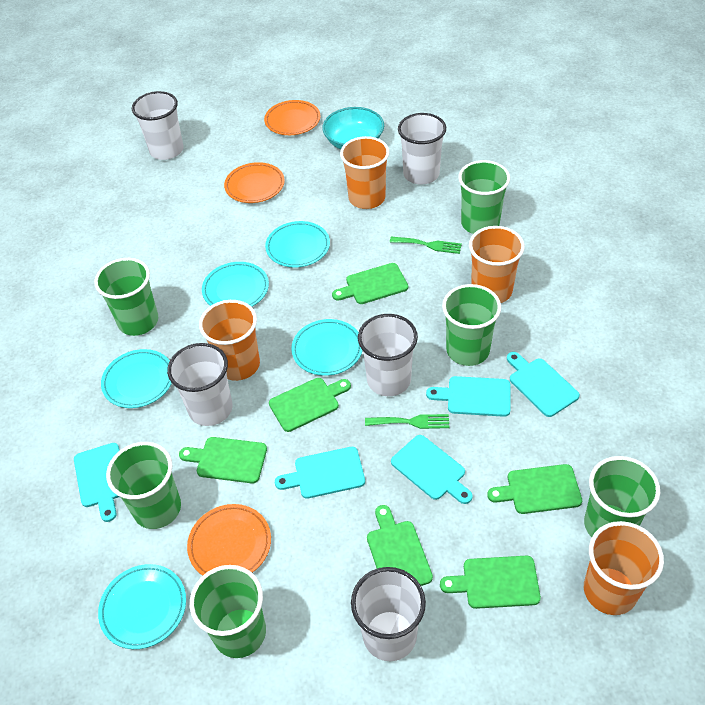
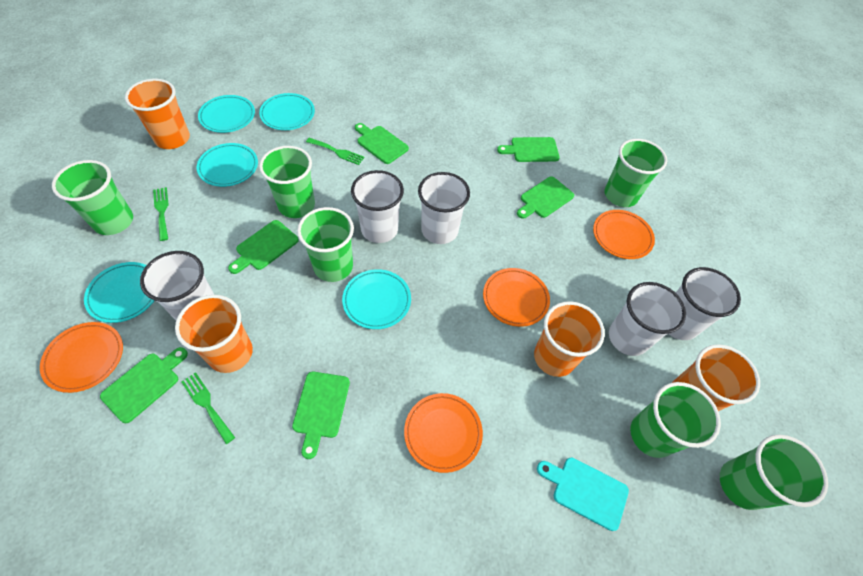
green fork: 2 -> 3
orange plate: 3 -> 4
turquoise bowl: 1 -> 0
turquoise cutting board: 5 -> 1

